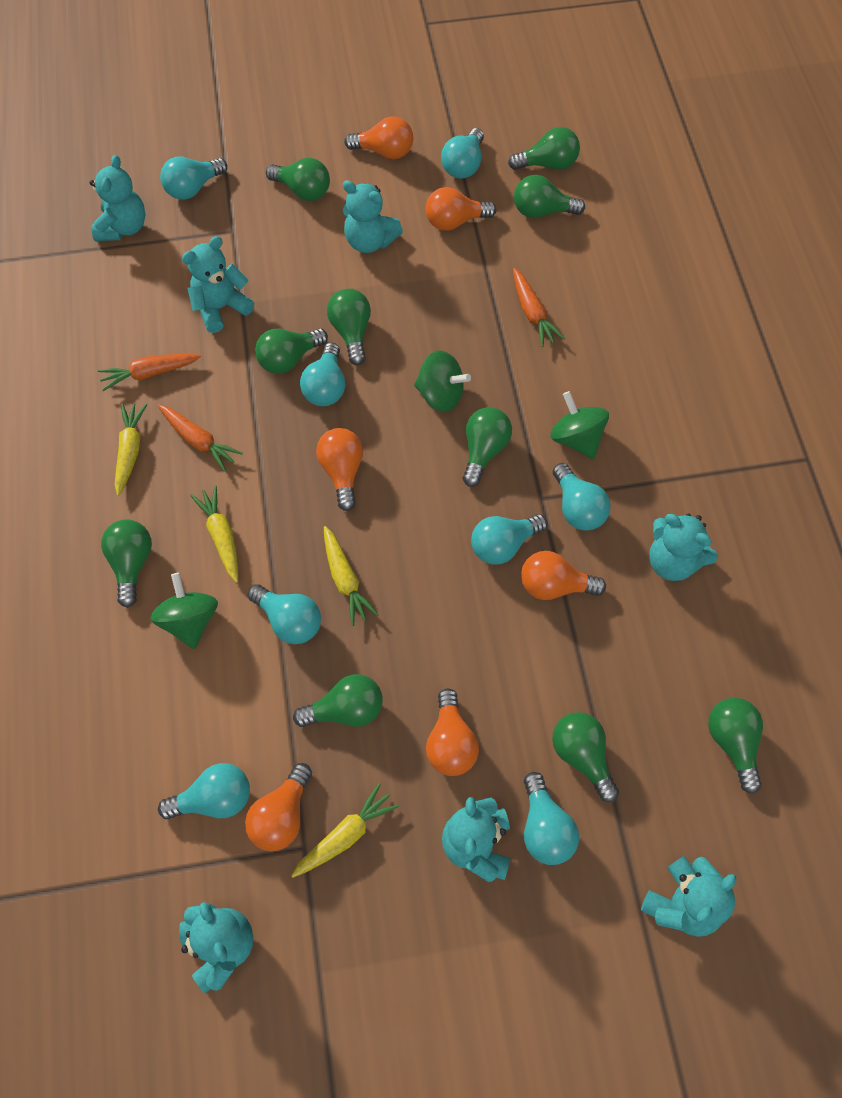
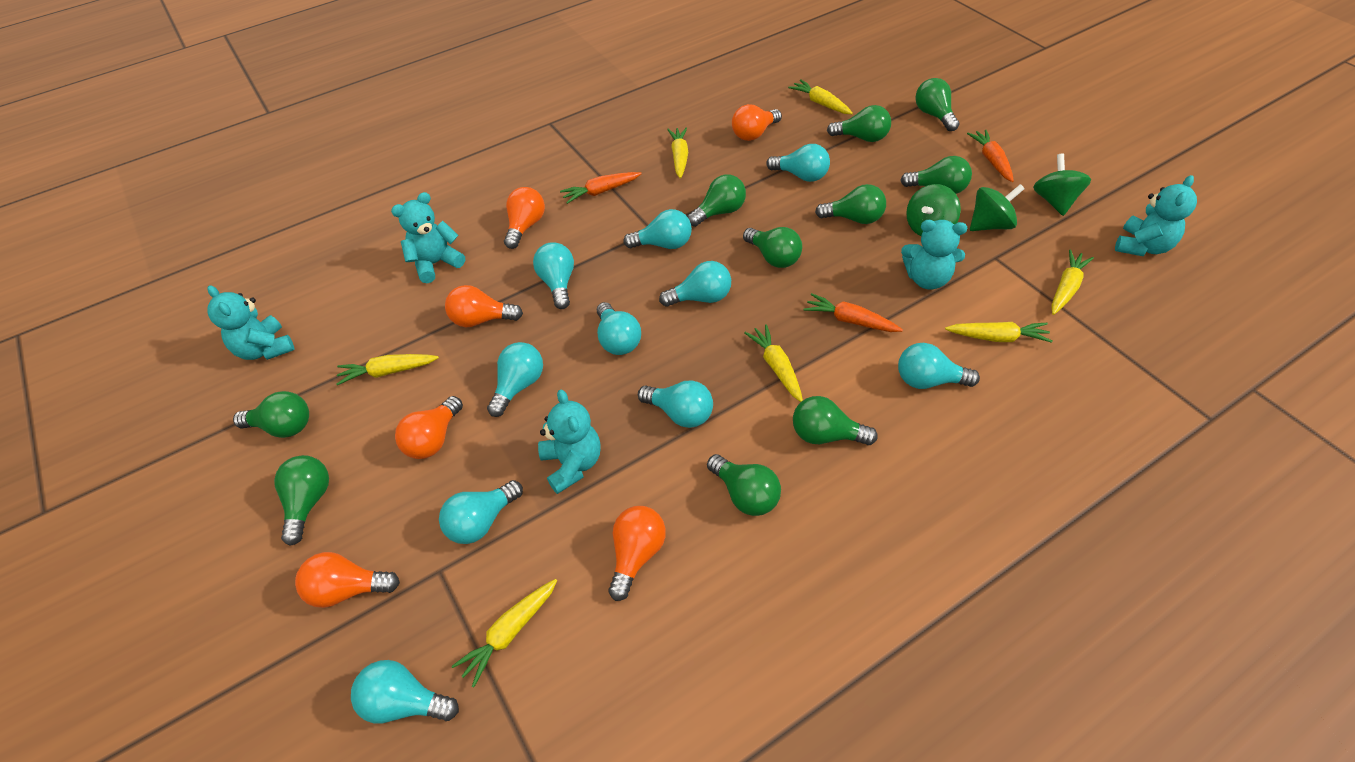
turquoise light bulb: 8 -> 10
turquoise teddy bear: 7 -> 5
yellow carrot: 4 -> 7

